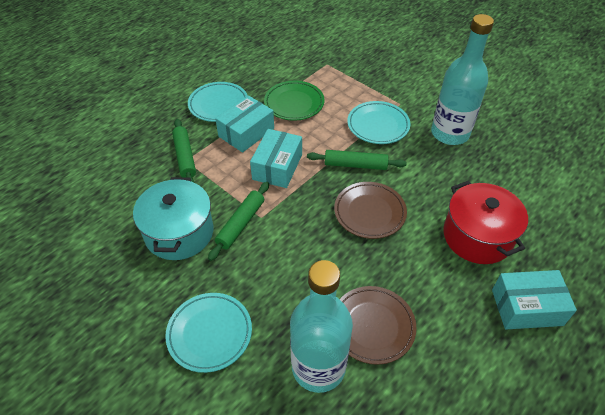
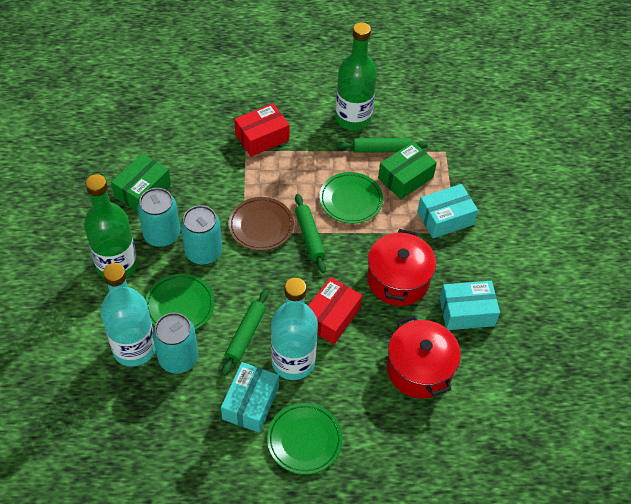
brown plate: 2 -> 1
green bottle: 0 -> 2
green box: 0 -> 2
green plate: 1 -> 3
red box: 0 -> 2
red pot: 1 -> 2
turquoise can: 0 -> 3
turquoise plate: 3 -> 0
turquoise pot: 1 -> 0

